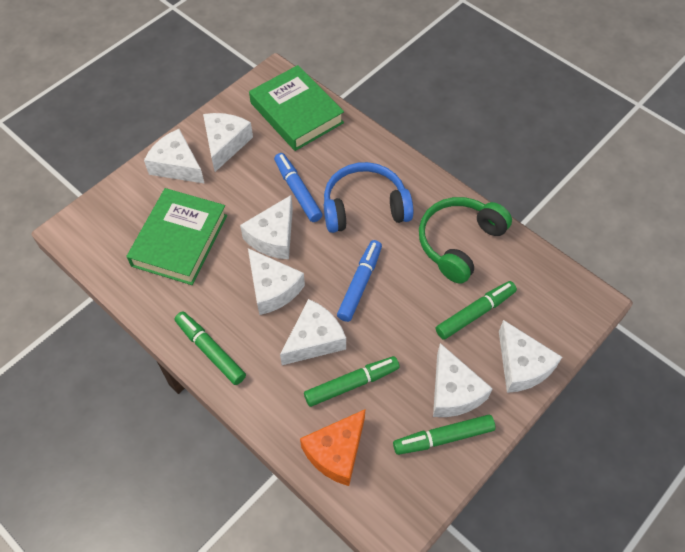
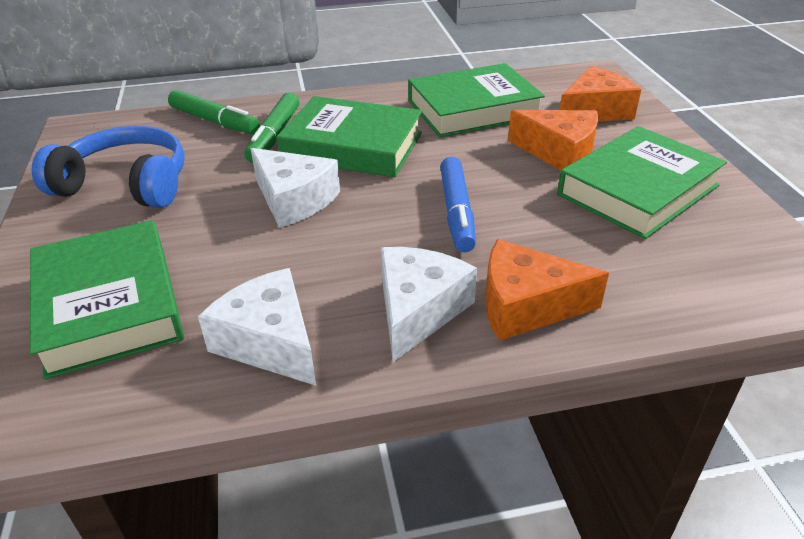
blue marker: 2 -> 1
green book: 2 -> 4
green headphones: 1 -> 0
green marker: 4 -> 2
orange cheese: 1 -> 3
white cheese: 7 -> 3

